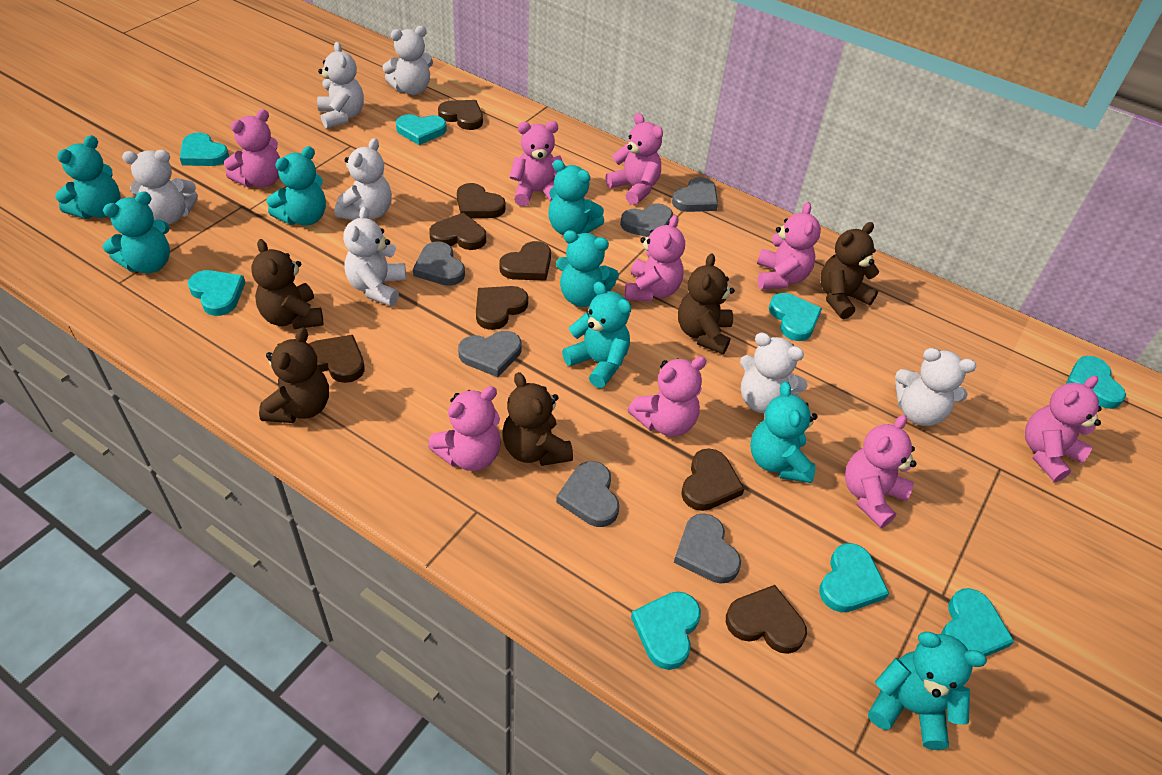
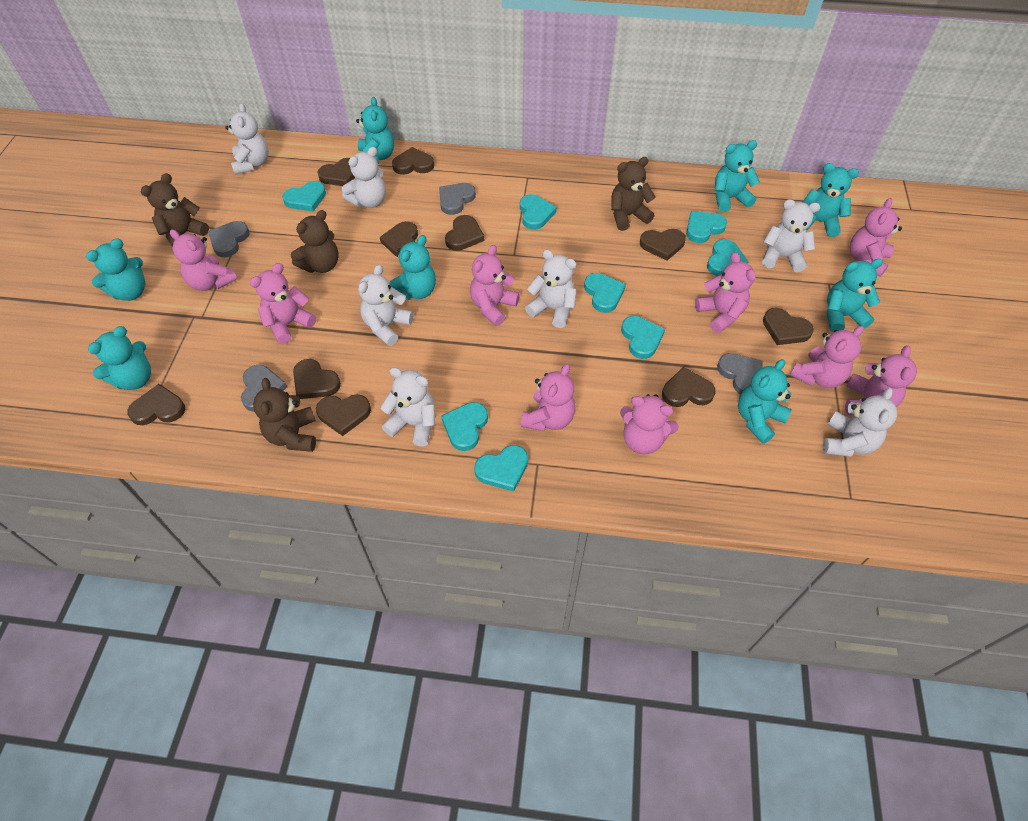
brown heart: 8 -> 10
brown teddy bear: 5 -> 4
grey heart: 6 -> 4

